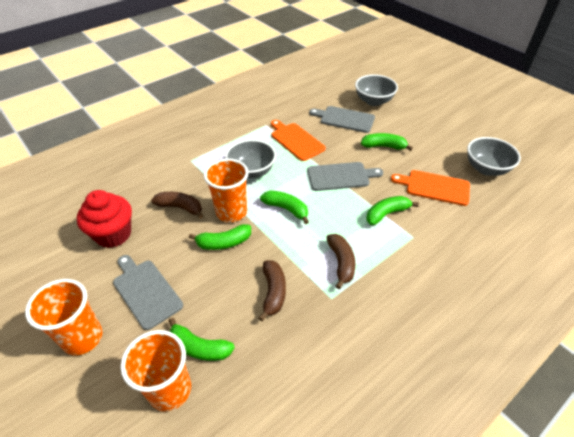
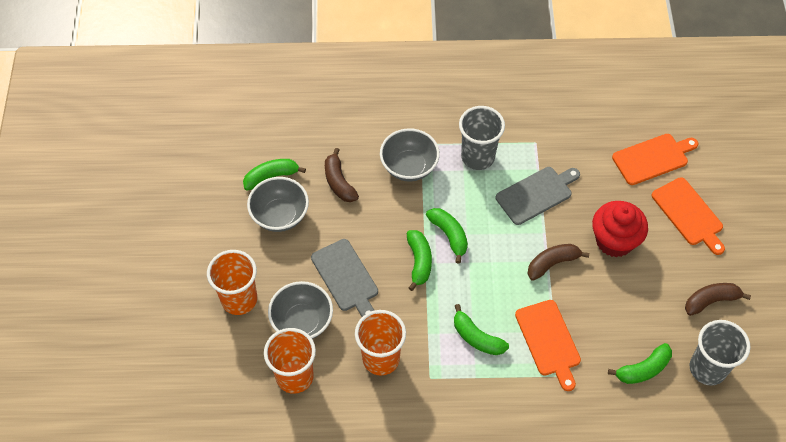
grey cup: 0 -> 2
grey cutting board: 3 -> 2
orange cutting board: 2 -> 3

